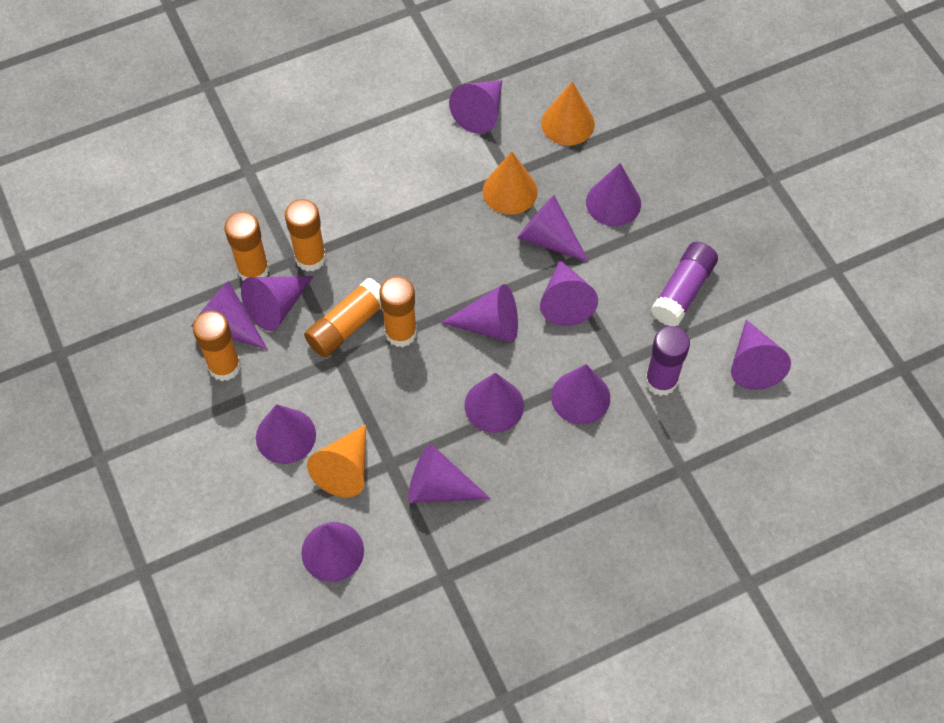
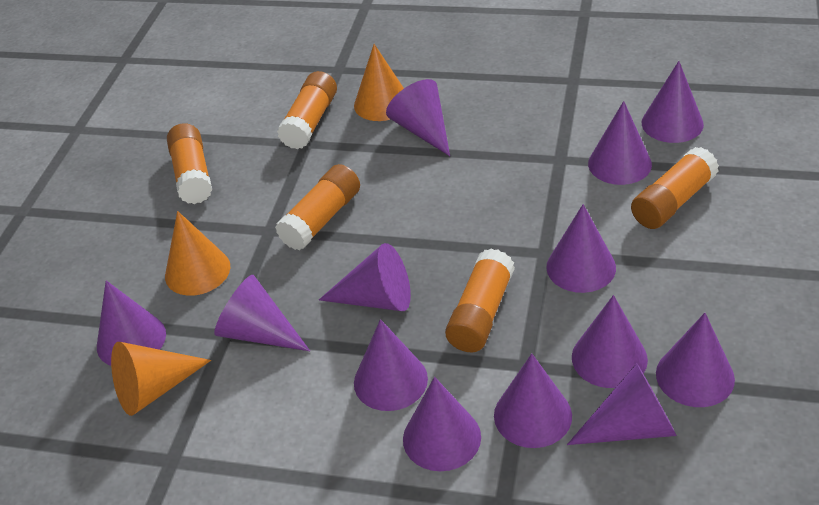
purple glue stick: 2 -> 0

